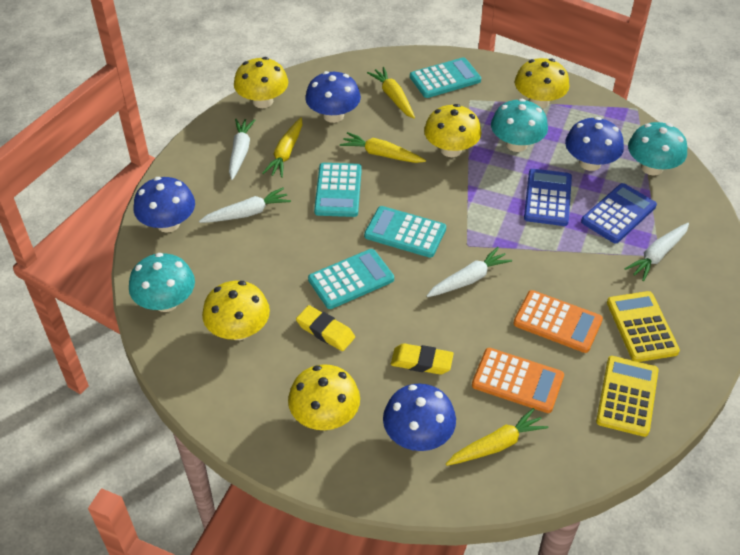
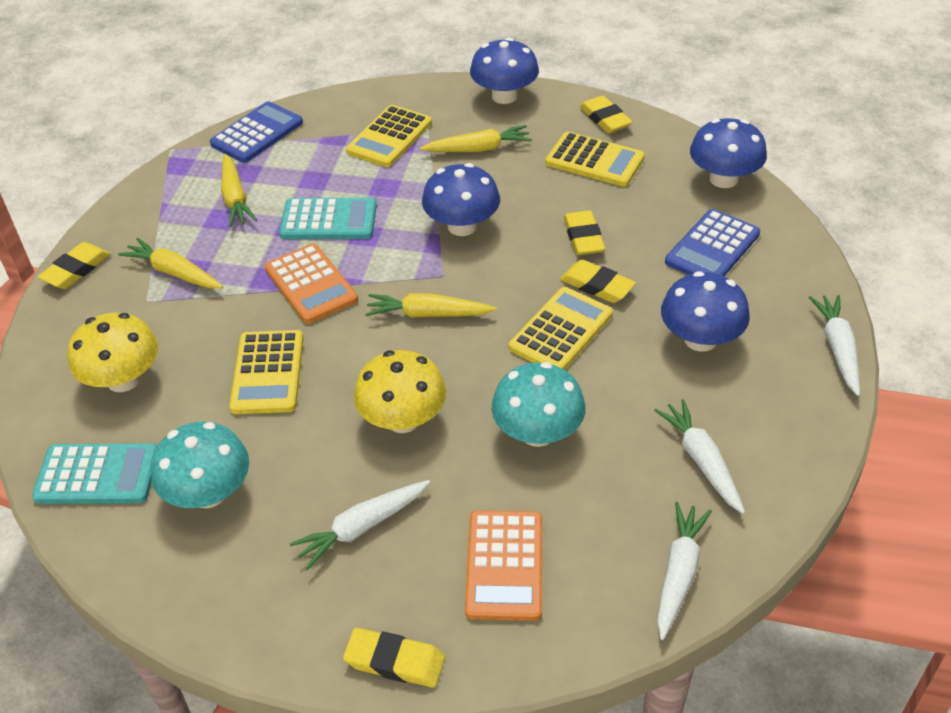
turquoise calculator: 4 -> 2
turquoise mushroom: 3 -> 2
yellow calculator: 2 -> 4
yellow eraser: 2 -> 5
yellow mushroom: 5 -> 2

